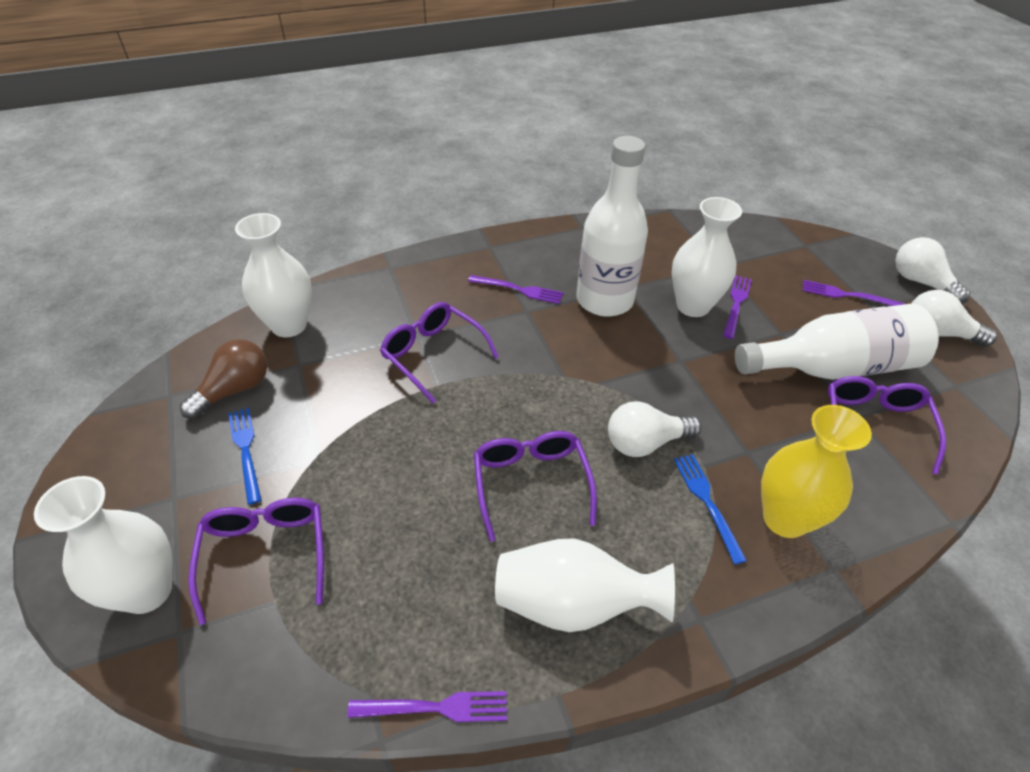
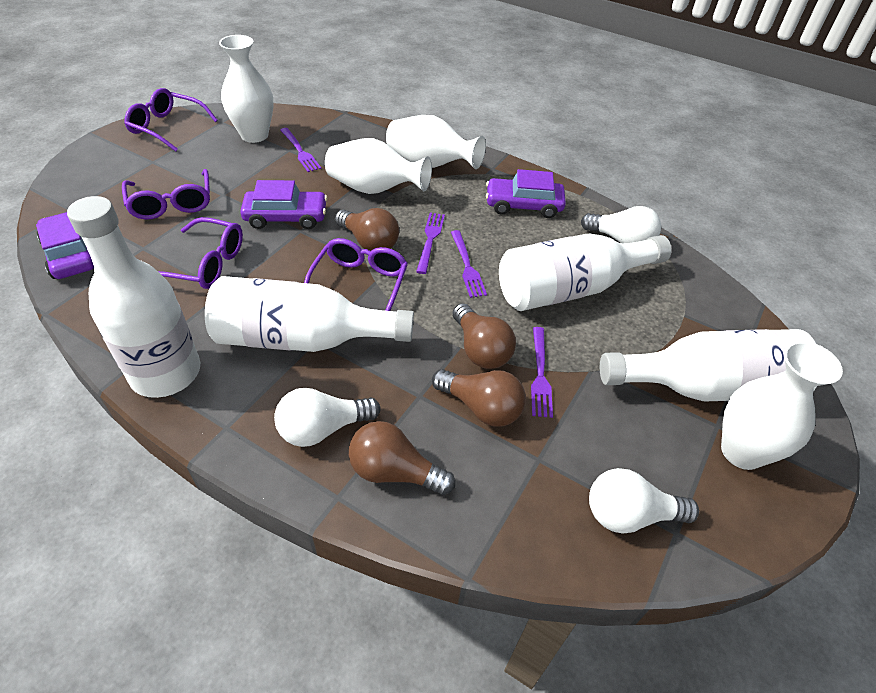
blue fork: 2 -> 0
brown light bulb: 1 -> 4
purple car: 0 -> 3
white bottle: 2 -> 4
yellow vase: 1 -> 0

